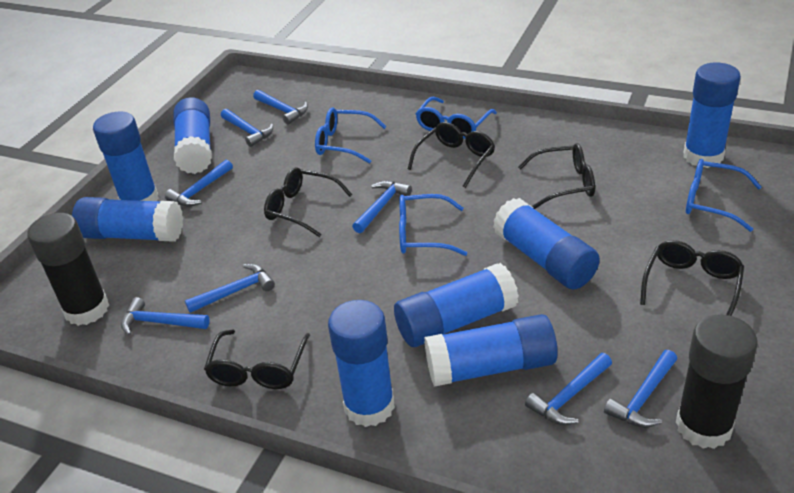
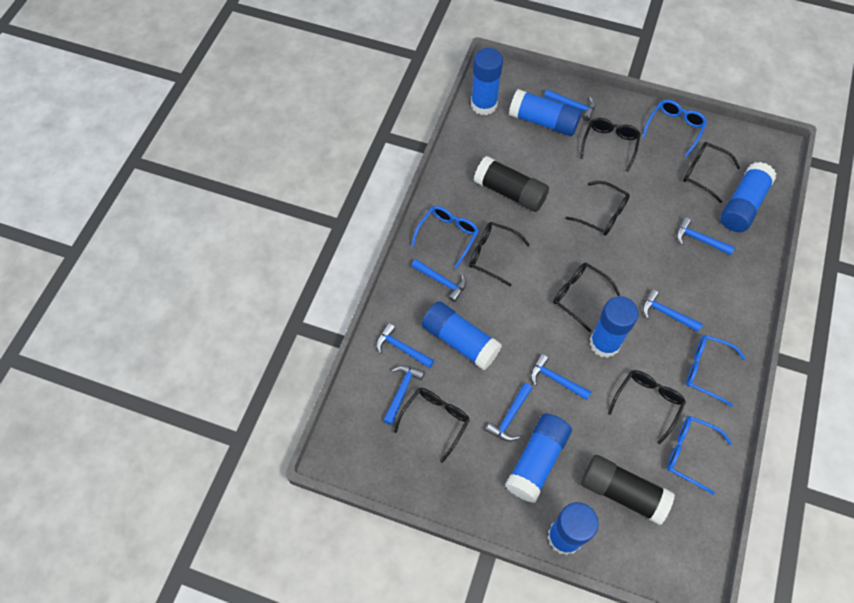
black glasses: 5 -> 7
blue glue stick: 8 -> 7

